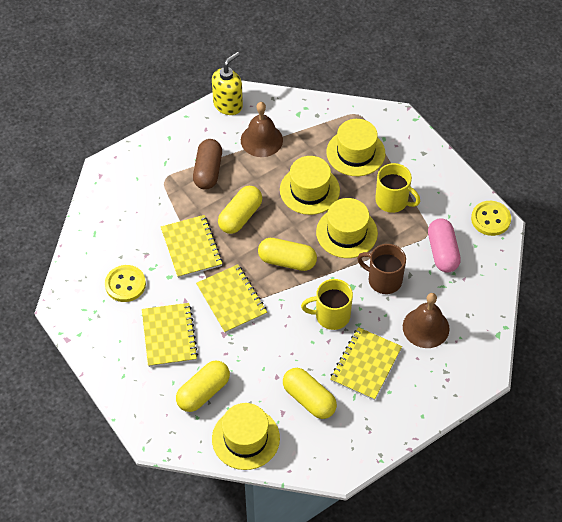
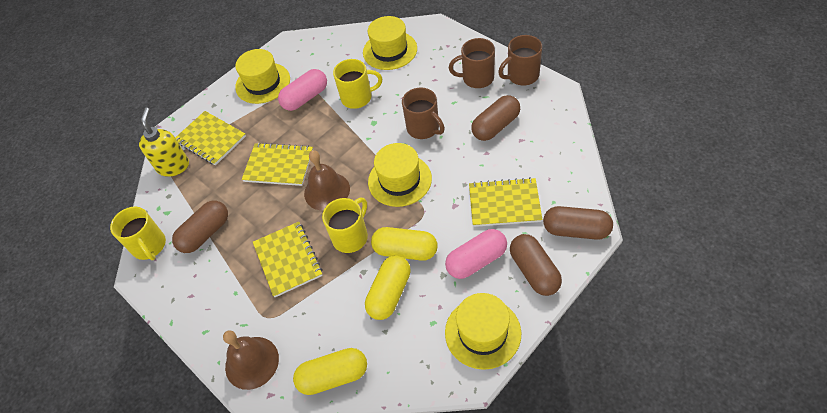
brown capsule: 1 -> 4
brown mug: 1 -> 3
pink capsule: 1 -> 2
yellow button: 2 -> 0
yellow capsule: 4 -> 3
yellow mug: 2 -> 3

